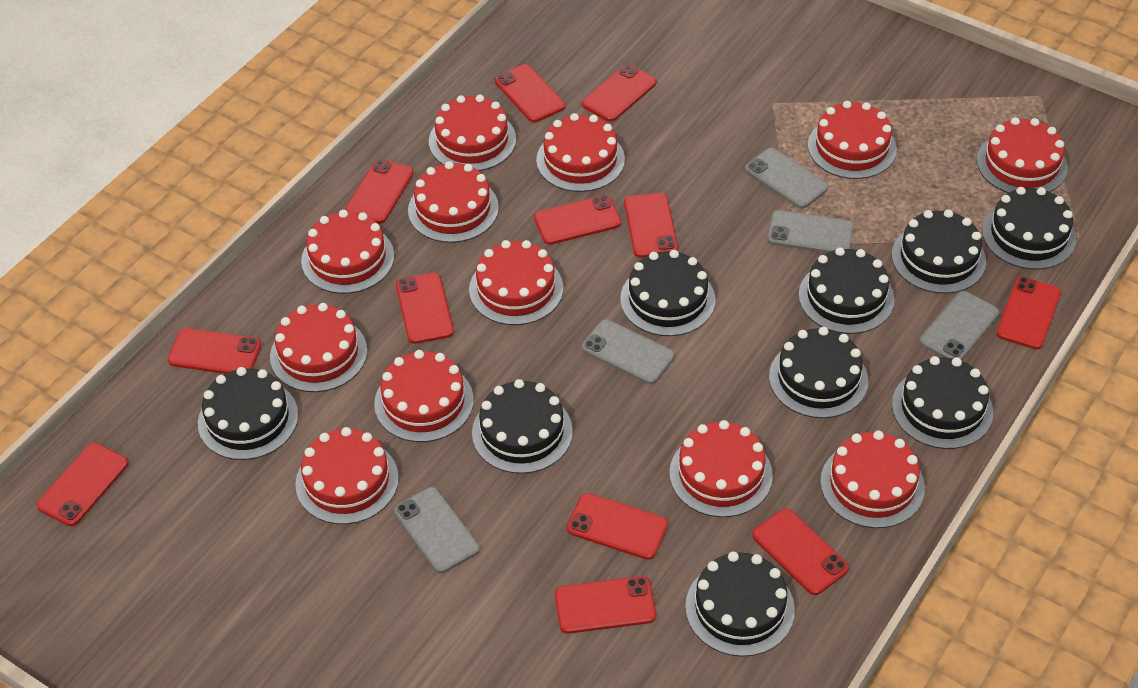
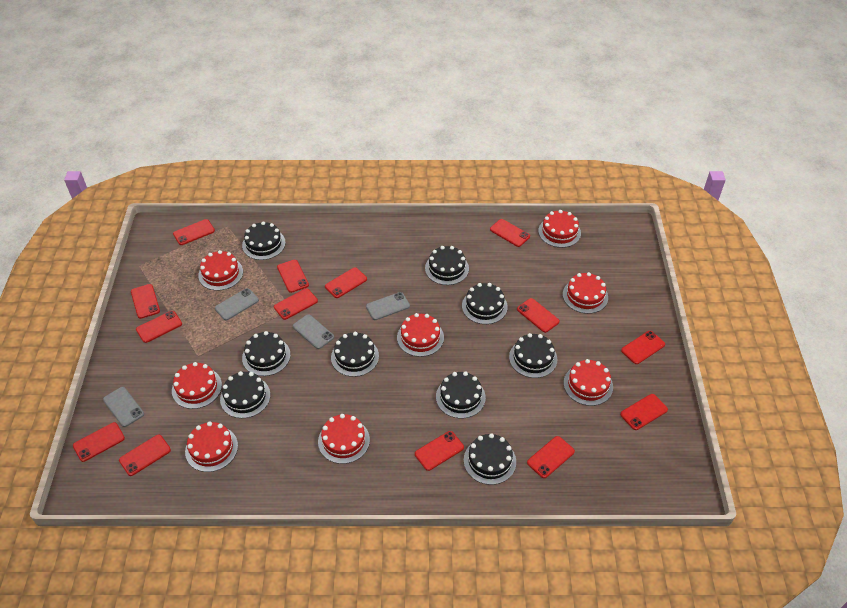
grey phone: 5 -> 4
red cake: 12 -> 8
red phone: 12 -> 14

